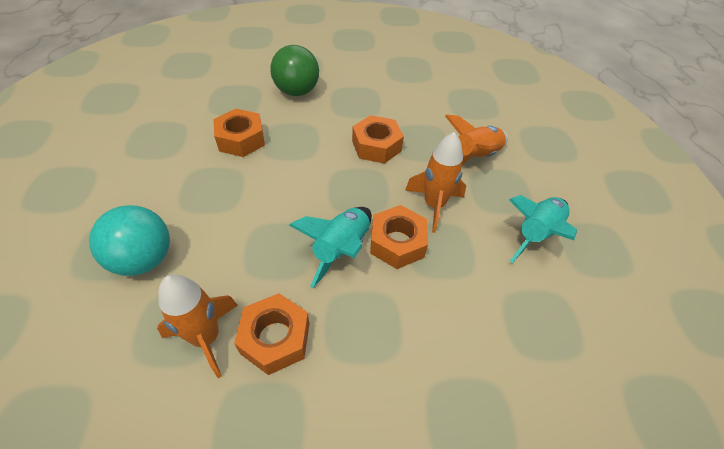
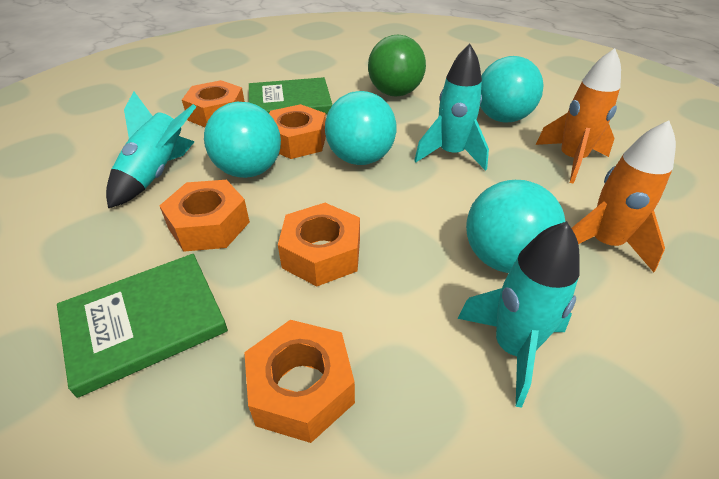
green book: 0 -> 2
orange nut: 4 -> 5
orange rocket: 3 -> 2
turquoise ball: 1 -> 4
turquoise rocket: 2 -> 3

